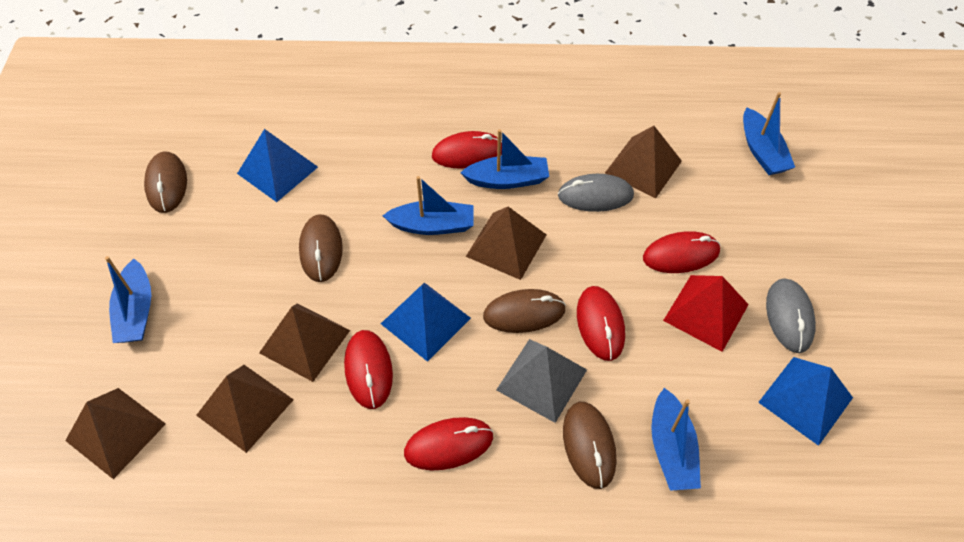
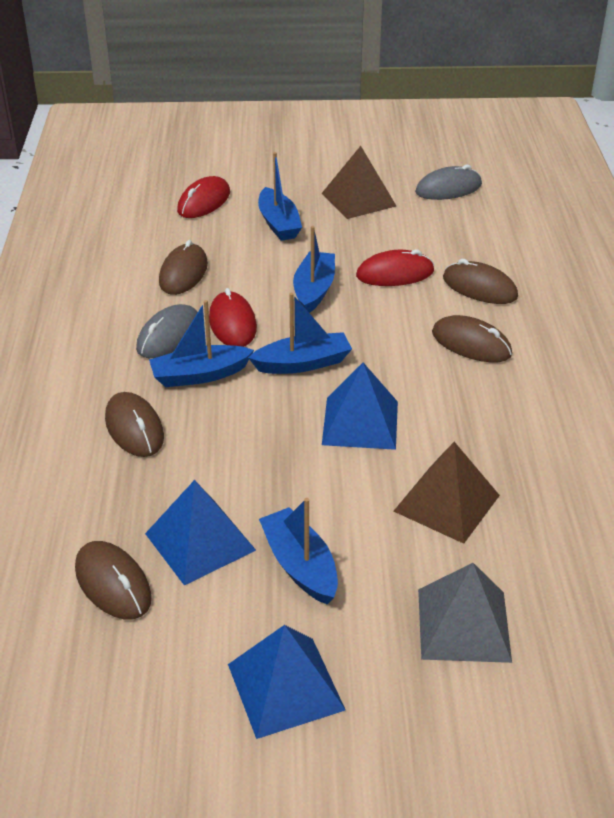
brown mouse: 4 -> 5
brown pyramid: 5 -> 2
red mouse: 5 -> 3
red pyramid: 1 -> 0

